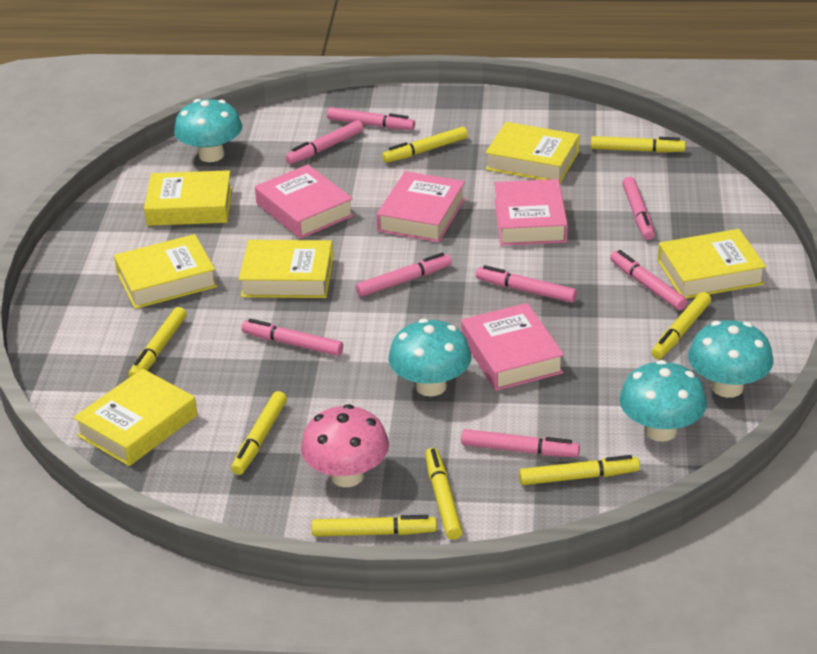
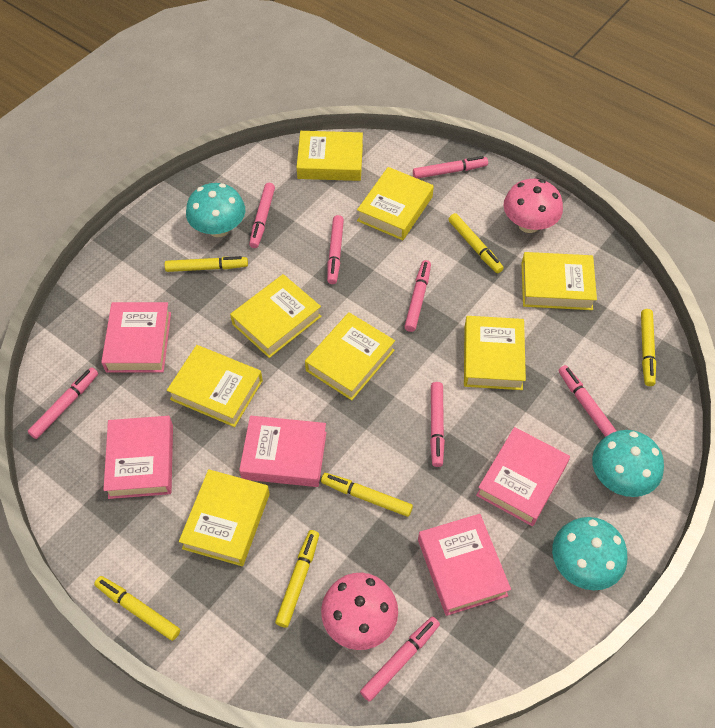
pink book: 4 -> 5
pink mushroom: 1 -> 2
turquoise mushroom: 4 -> 3
yellow book: 6 -> 8
yellow marker: 8 -> 6

